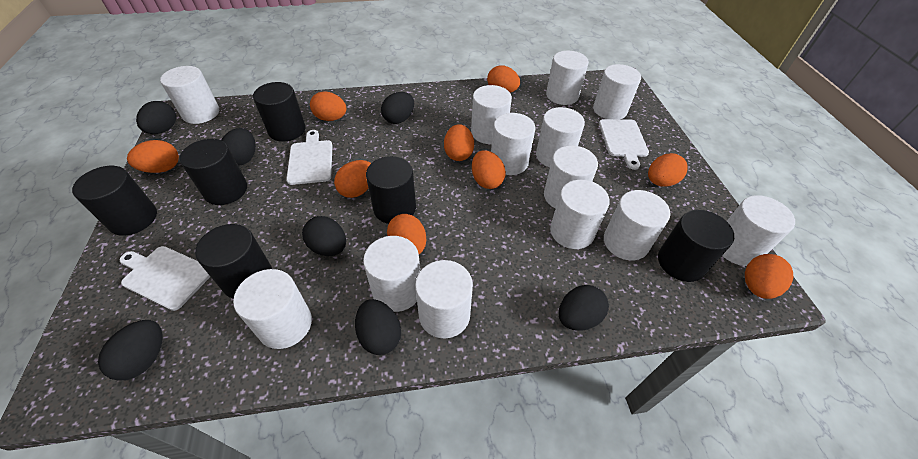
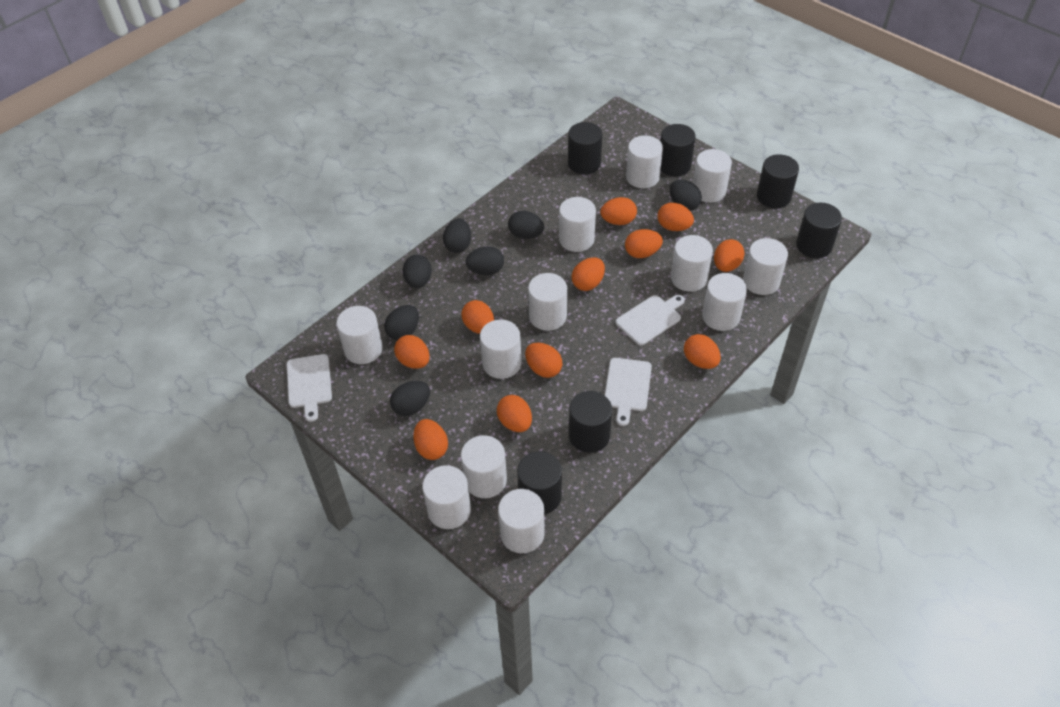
orange egg: 9 -> 11
white cylinder: 13 -> 12

